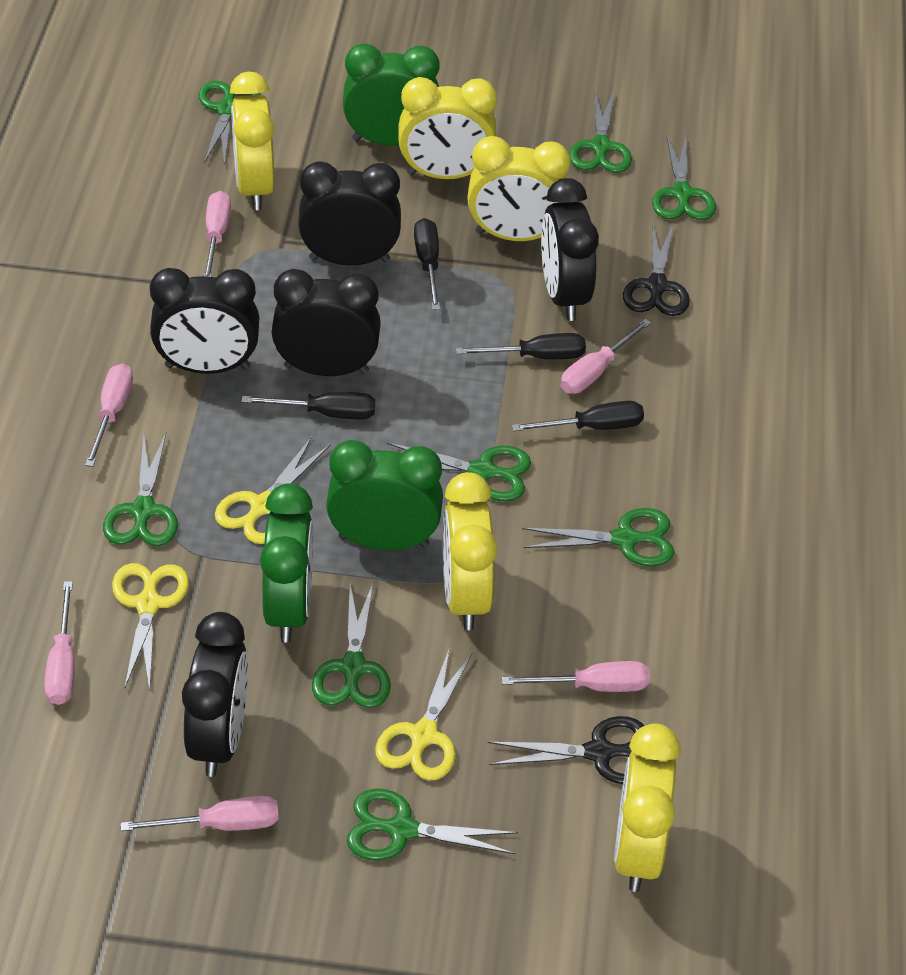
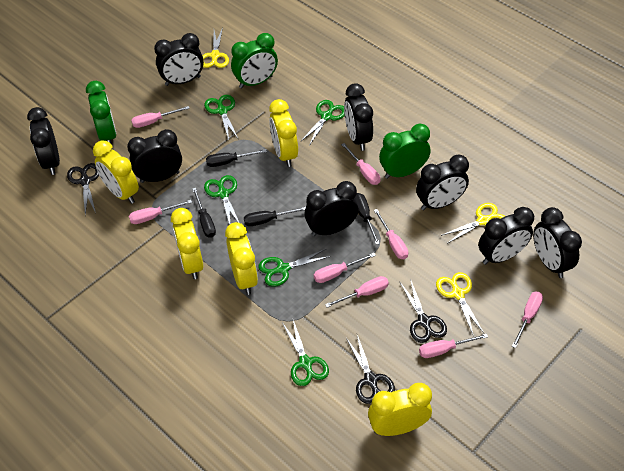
black clock: 5 -> 8
black scissors: 2 -> 3
green scissors: 8 -> 5
pink screwdriver: 6 -> 8

